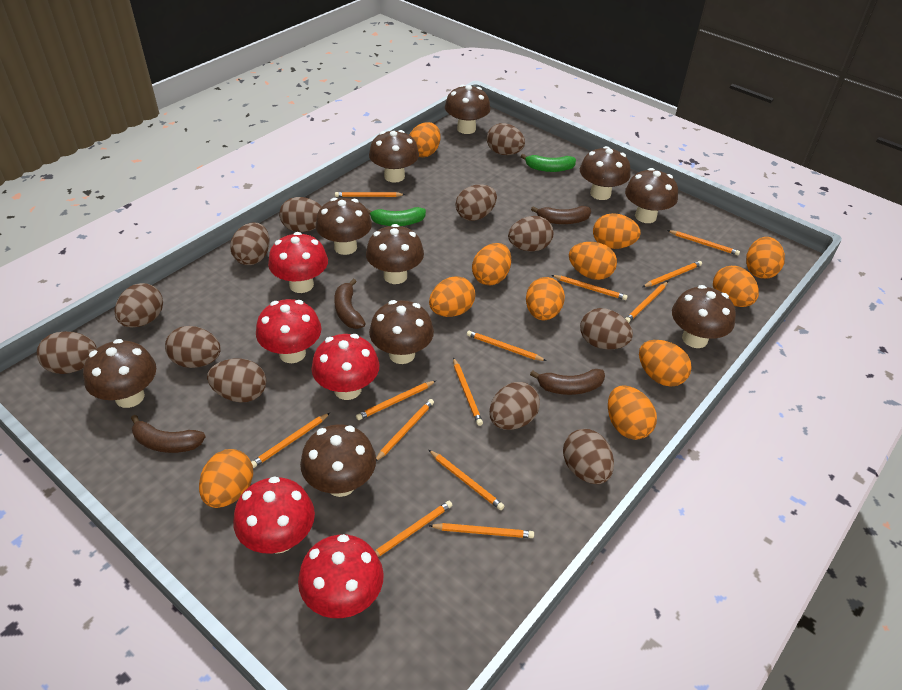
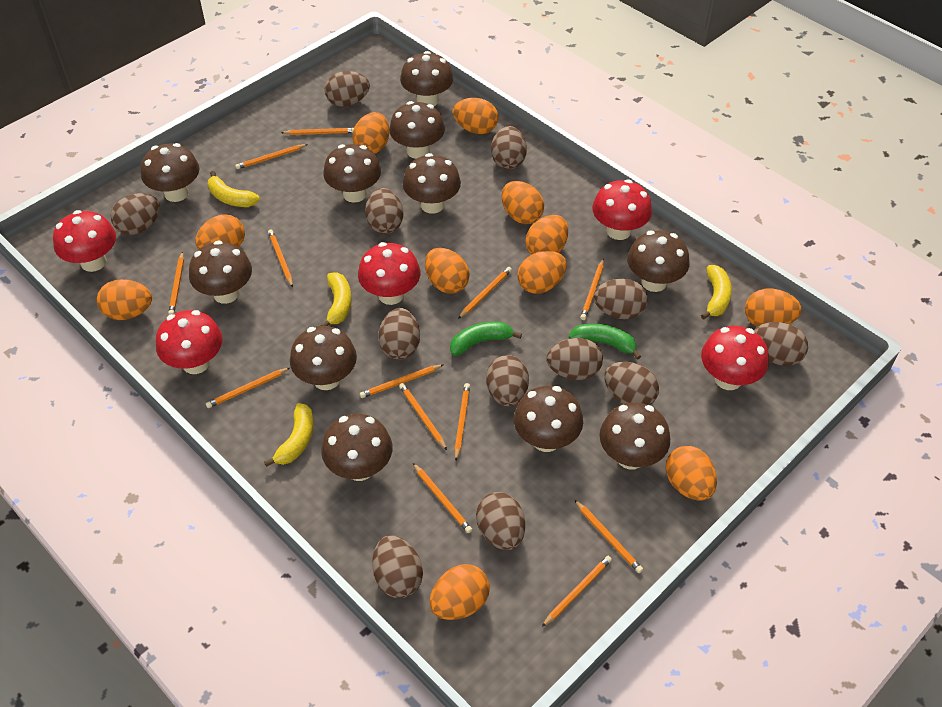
brown banana: 4 -> 0
brown mushroom: 10 -> 11
yellow banana: 0 -> 4

